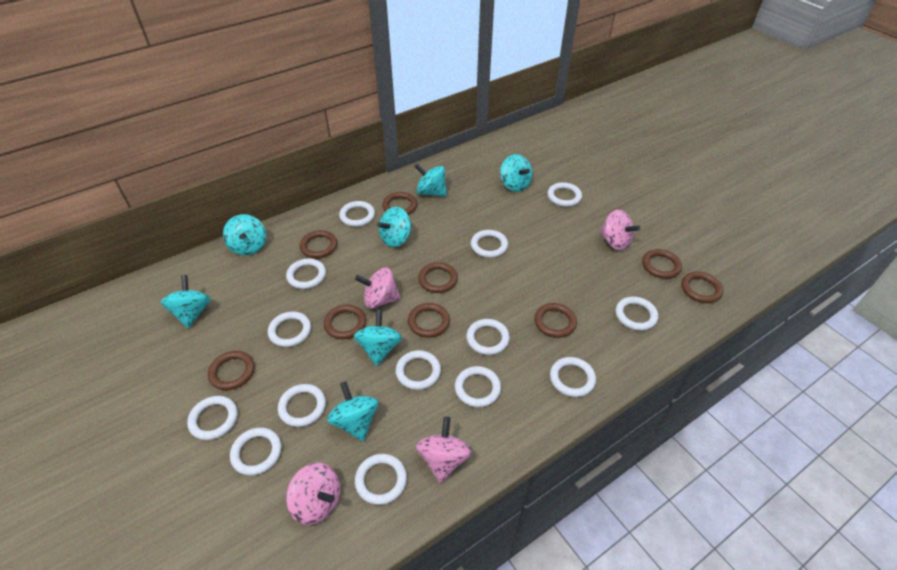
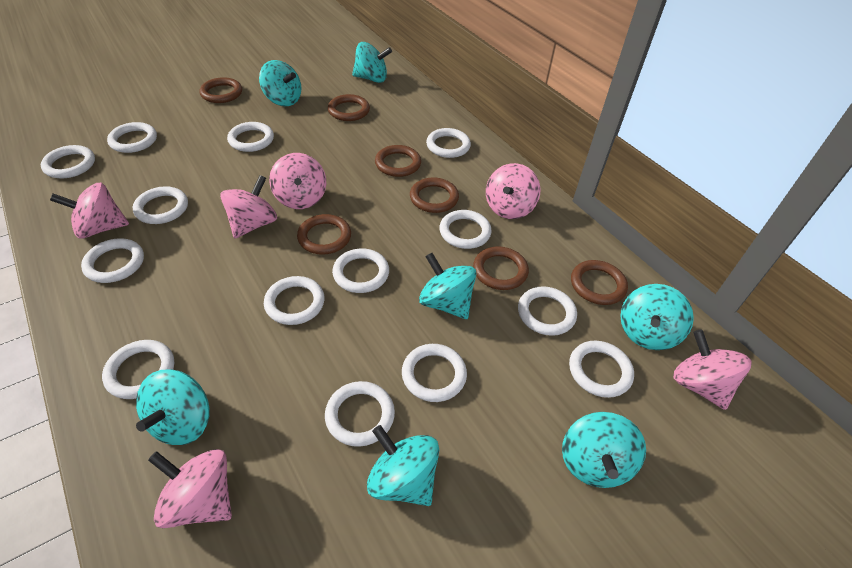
brown ring: 9 -> 7
pink spinning top: 4 -> 6

